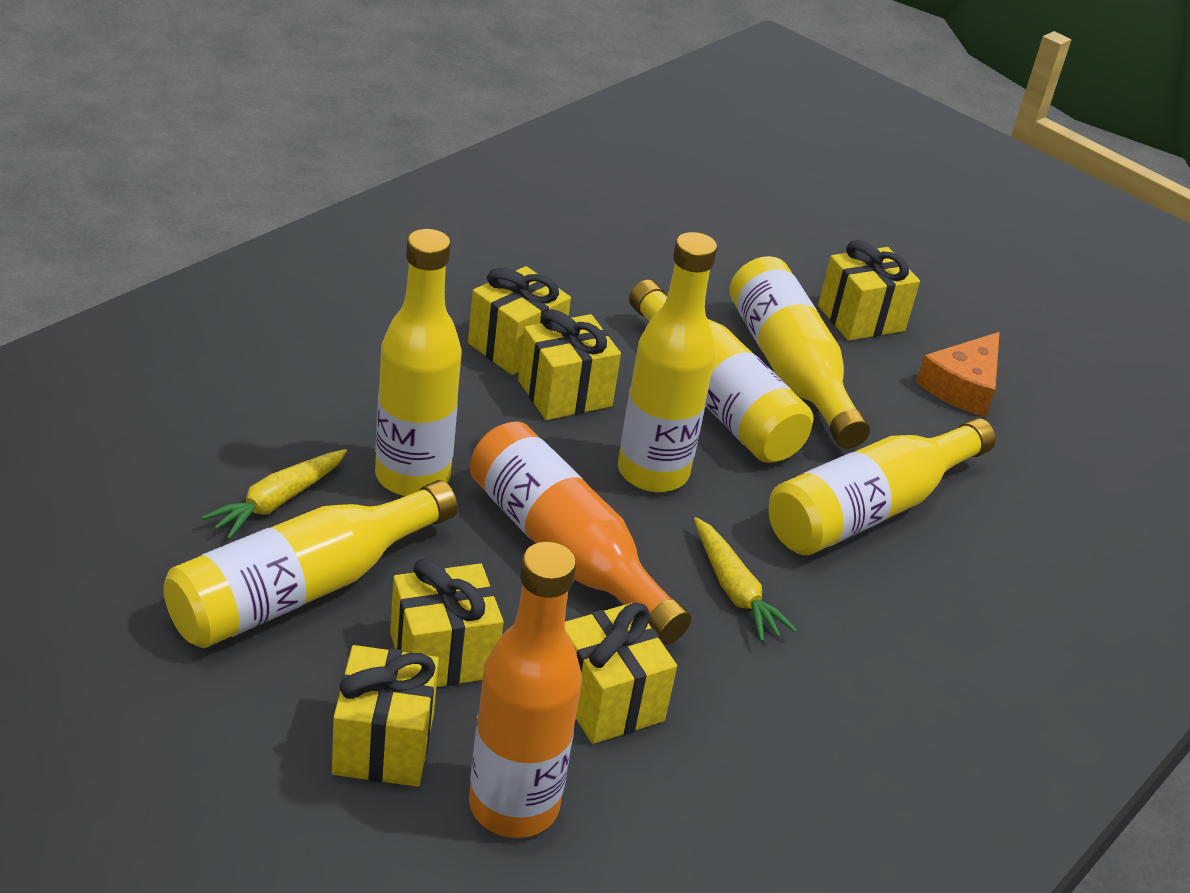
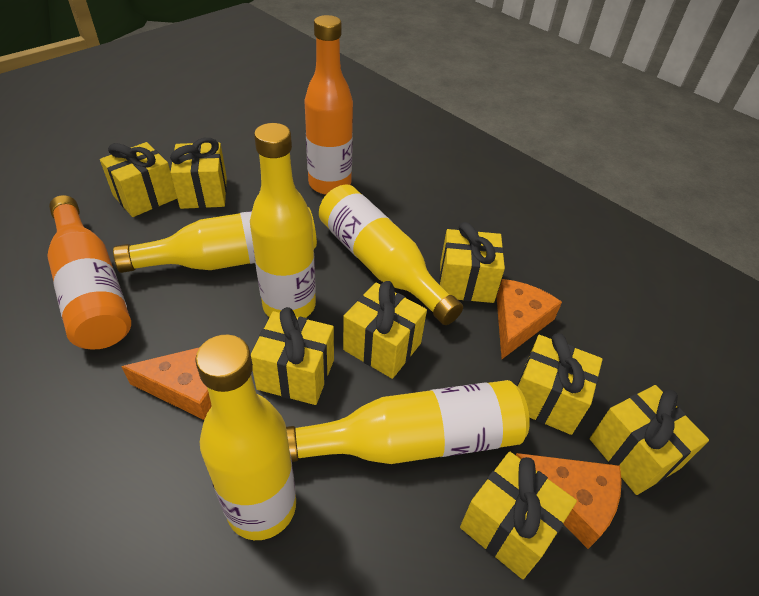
orange cheese: 1 -> 3
yellow bottle: 6 -> 5
yellow carrot: 2 -> 0
yellow gift: 6 -> 8

